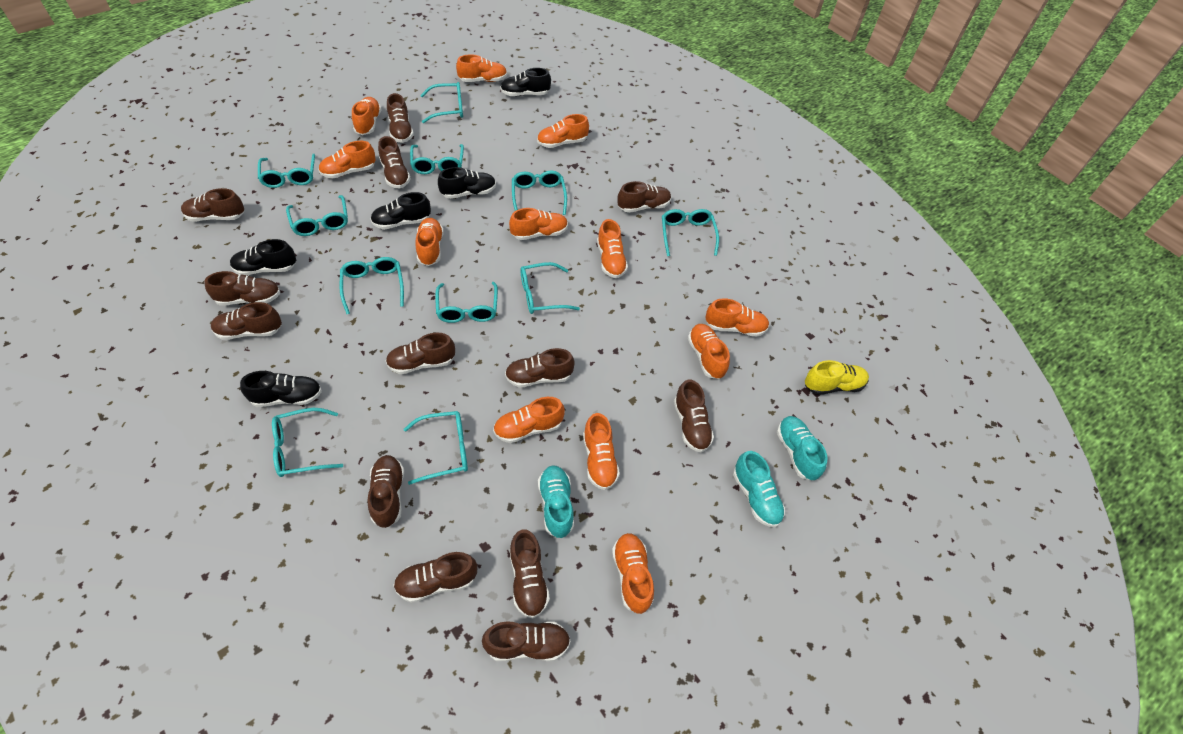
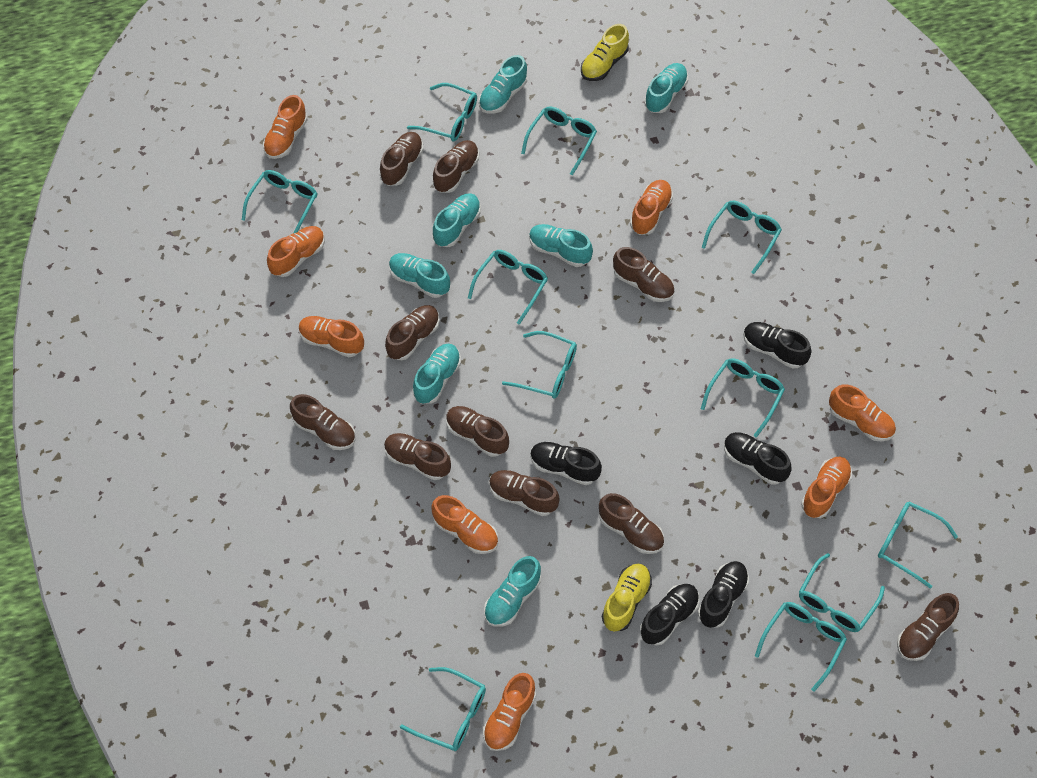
brown shoe: 13 -> 10
orange shoe: 12 -> 8
turquoise shoe: 3 -> 7
yellow shoe: 1 -> 2

